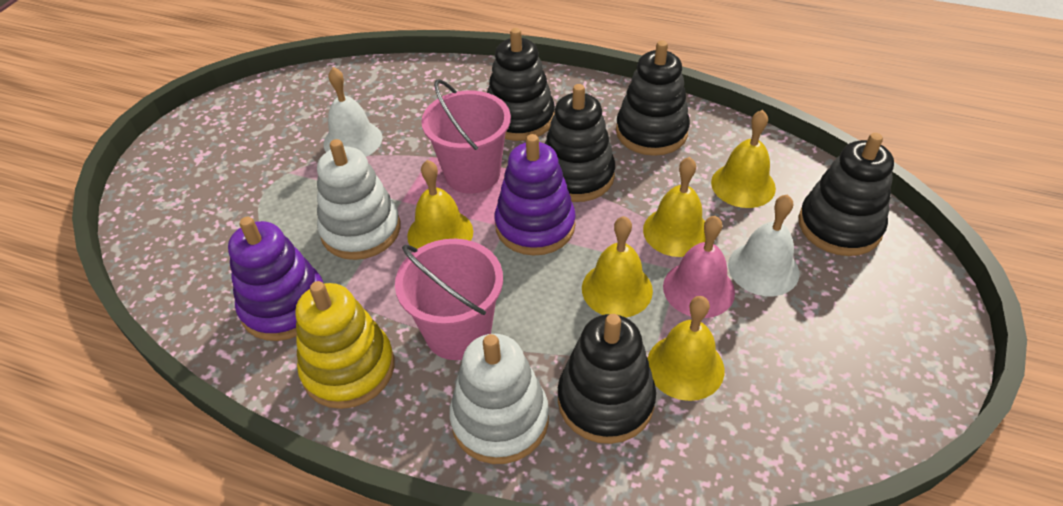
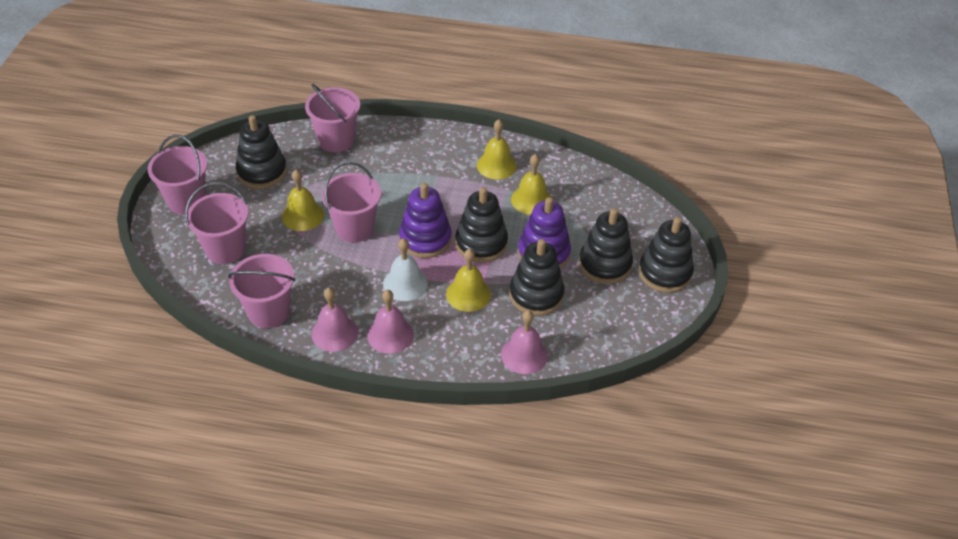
pink bell: 1 -> 3
pink bucket: 2 -> 5
white bell: 2 -> 1
white stacking toy: 2 -> 0
yellow bell: 5 -> 4
yellow stacking toy: 1 -> 0

